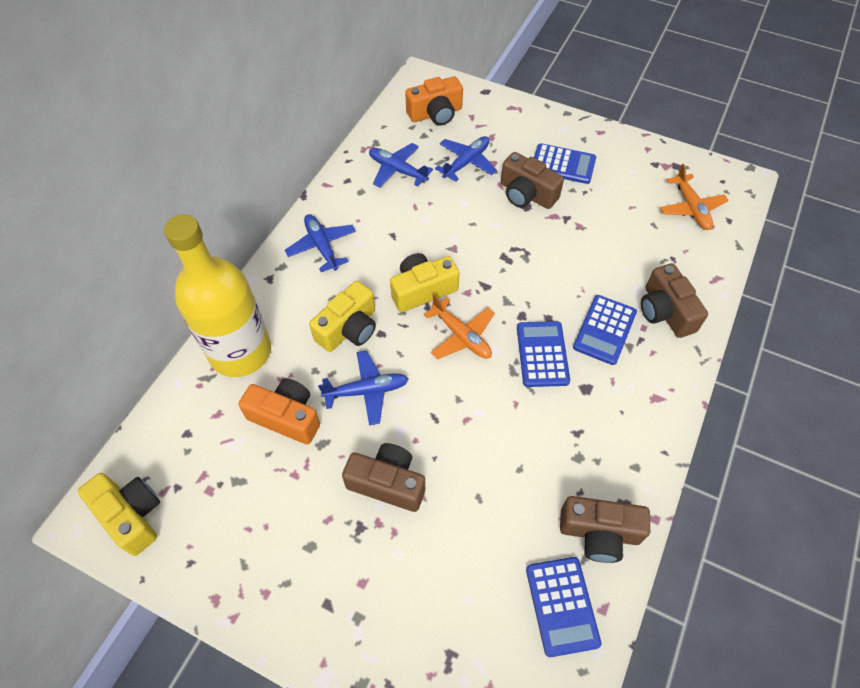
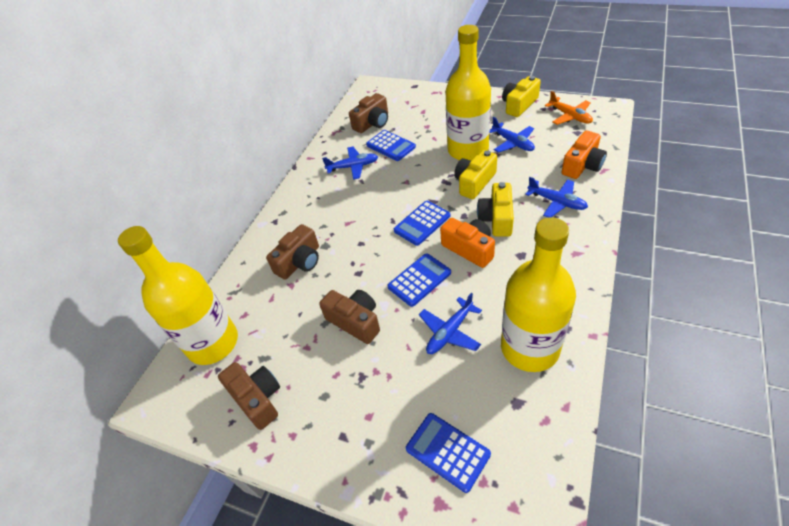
orange plane: 2 -> 1
yellow bottle: 1 -> 3

